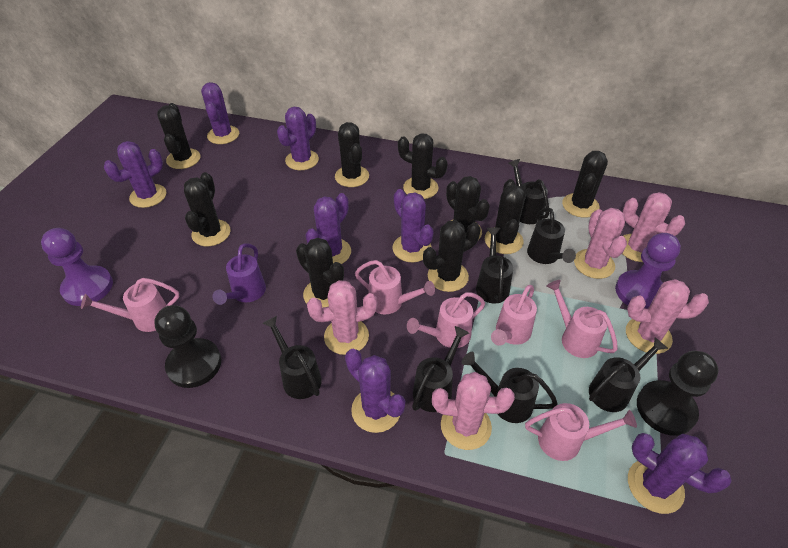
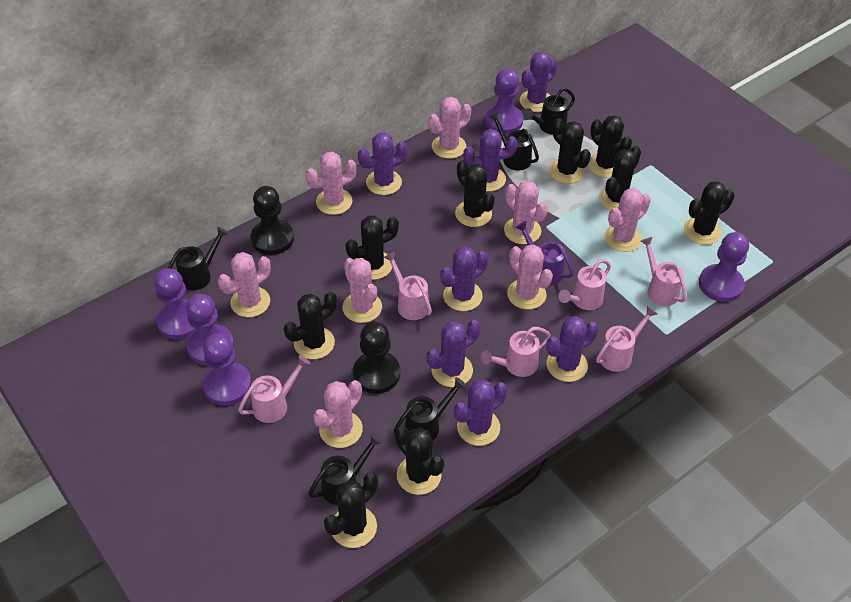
black watering can: 7 -> 5
pink cactus: 5 -> 8
purple pawn: 2 -> 5

